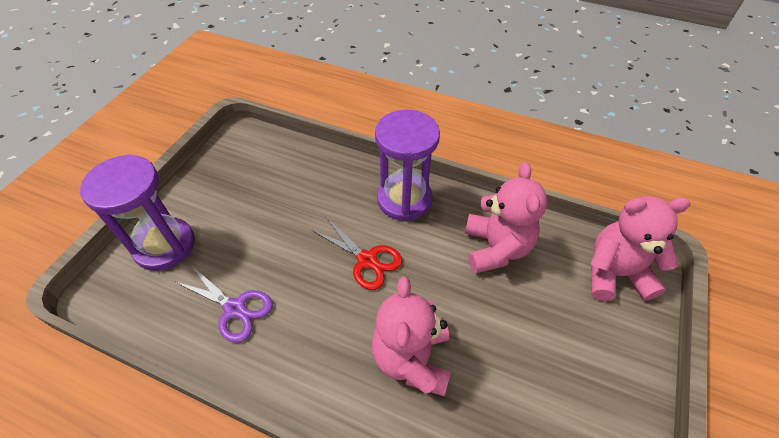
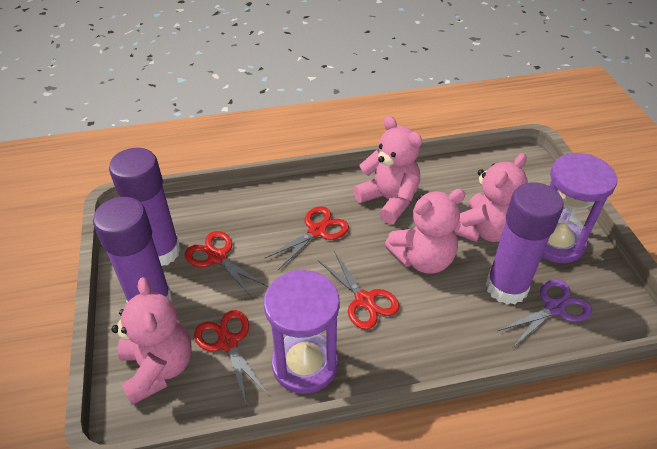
pink teddy bear: 3 -> 4
purple glue stick: 0 -> 3
red scissors: 1 -> 4

